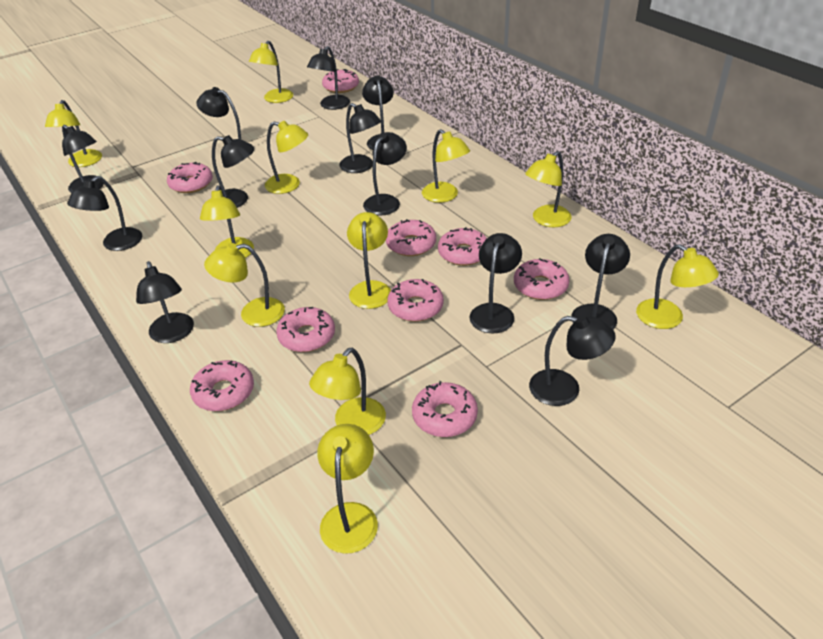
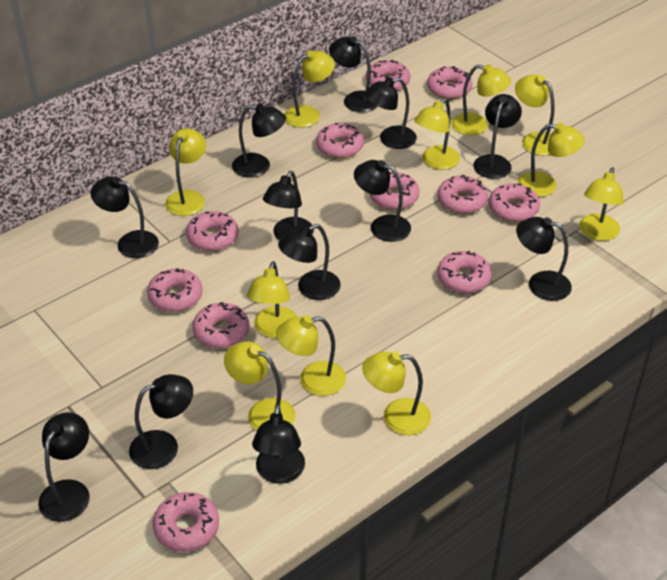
pink donut: 9 -> 11

